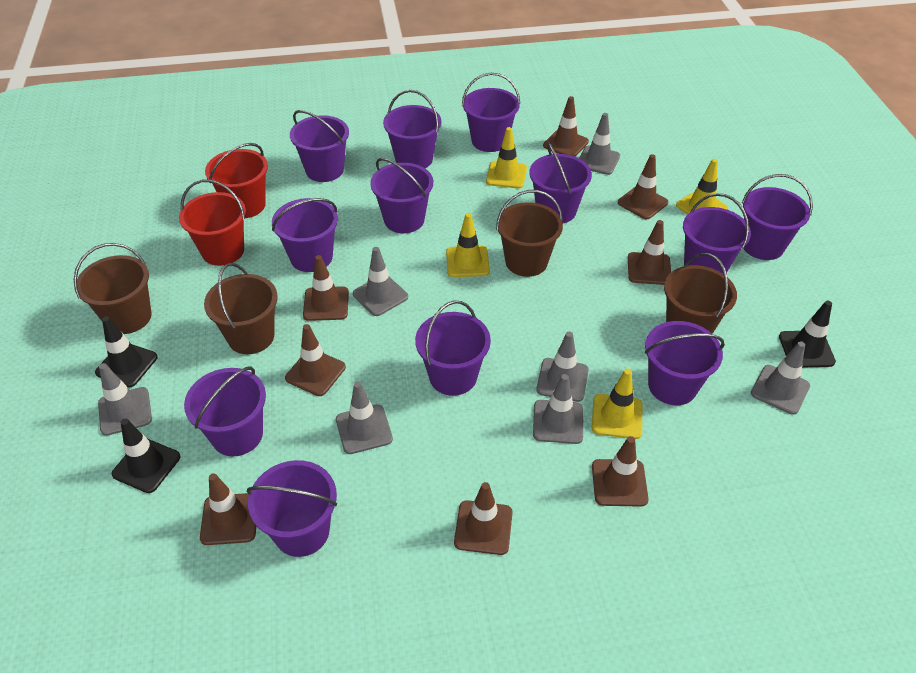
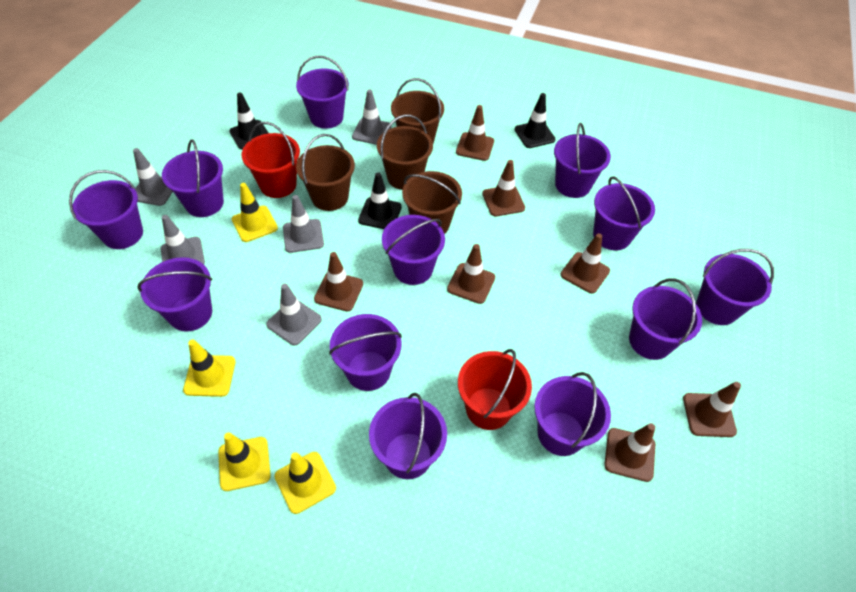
brown traffic cone: 8 -> 7
grey traffic cone: 7 -> 5

